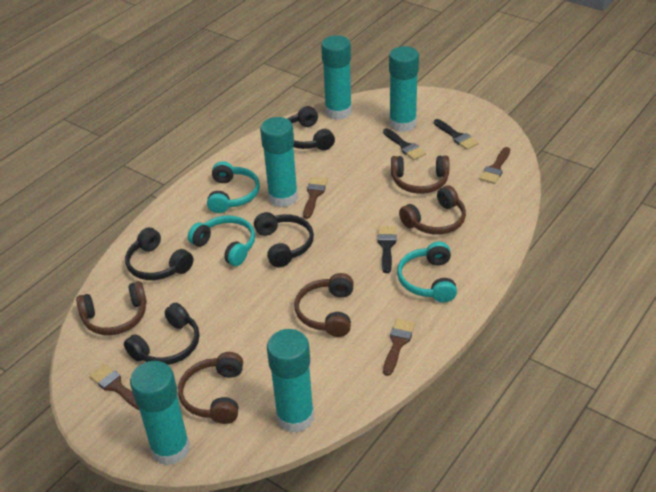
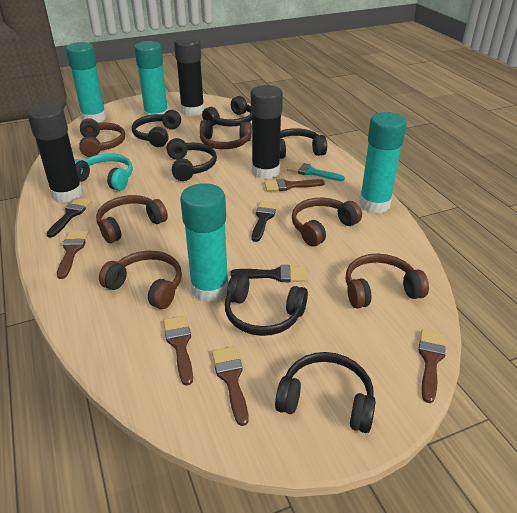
black glue stick: 0 -> 3
black headphones: 4 -> 6
brown brush: 4 -> 5
brown headphones: 5 -> 6
turquoise brush: 0 -> 1
turquoise glue stick: 5 -> 4
turquoise headphones: 3 -> 1

